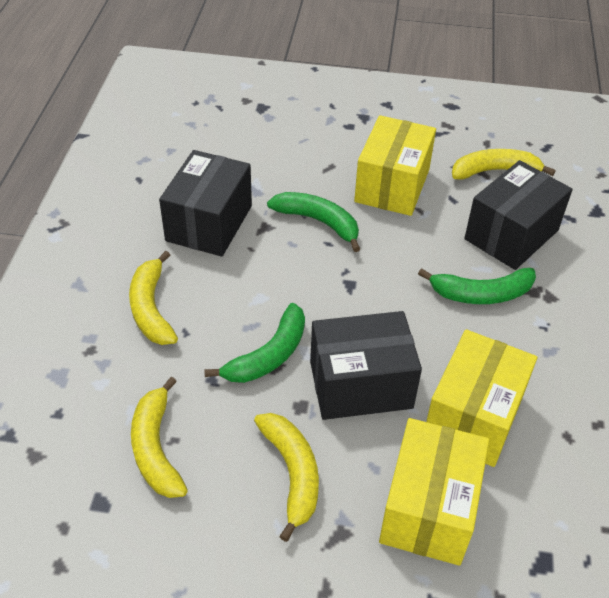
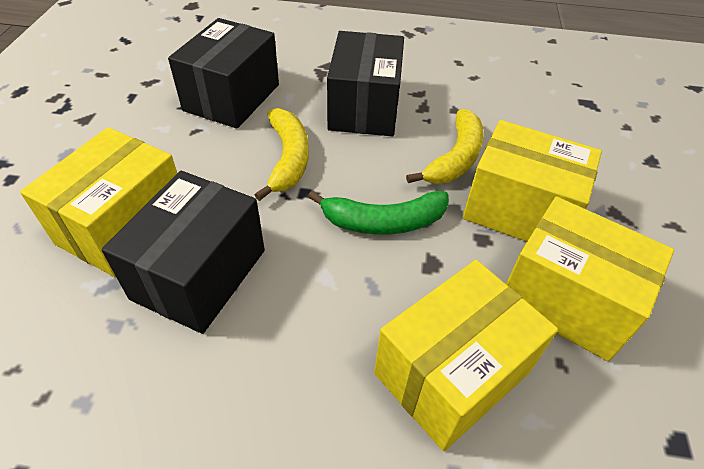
green banana: 3 -> 1
yellow banana: 4 -> 2
yellow box: 3 -> 4

